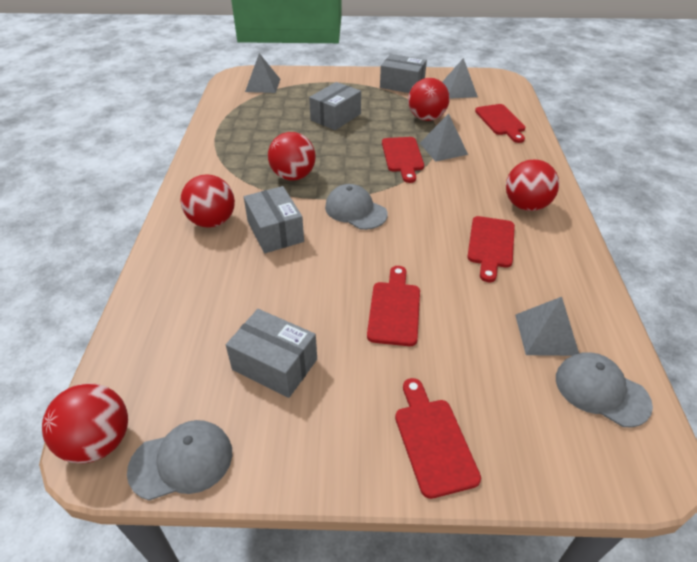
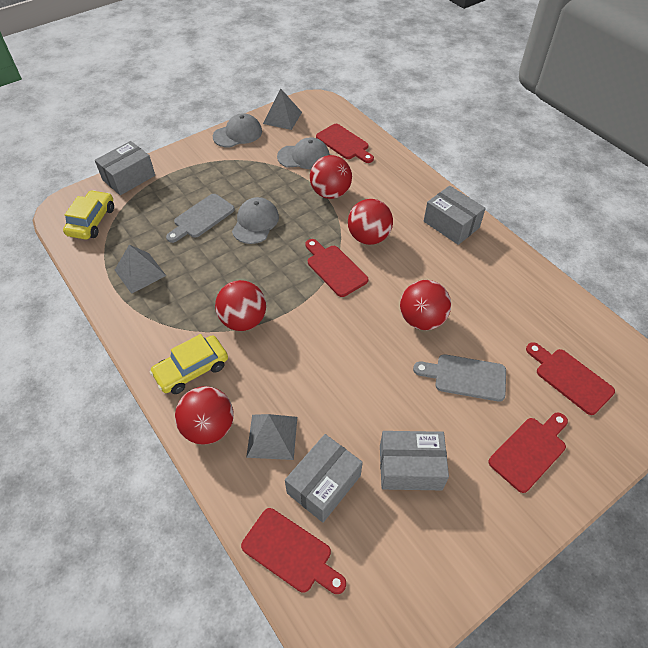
grey cutting board: 0 -> 2
grey pyramid: 4 -> 3
yellow car: 0 -> 2

